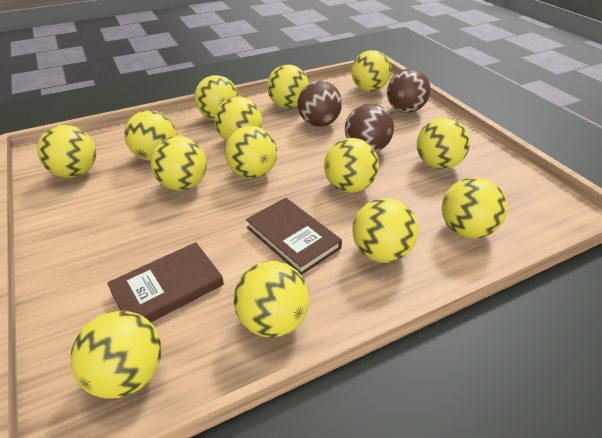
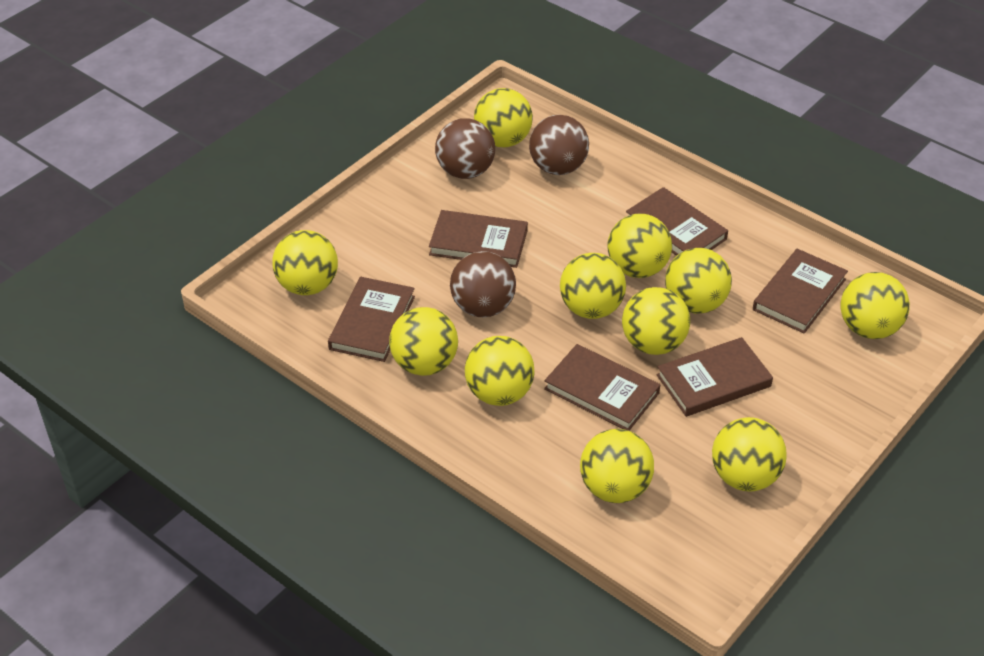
brown book: 2 -> 6
yellow ball: 14 -> 11

